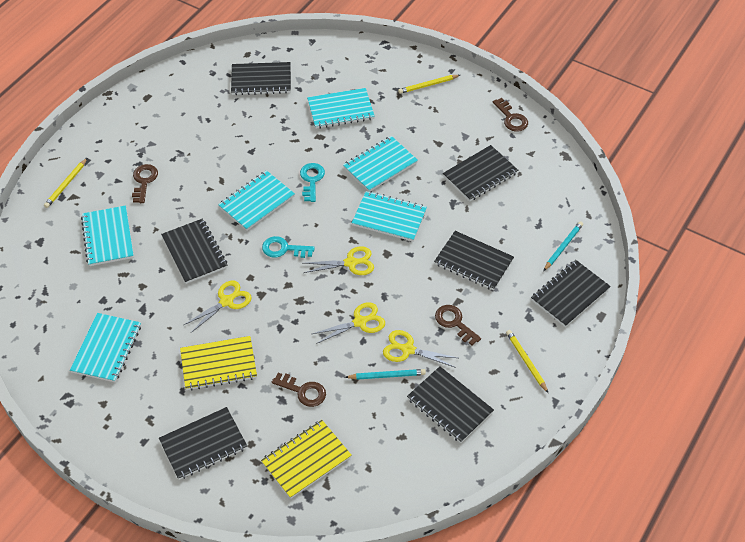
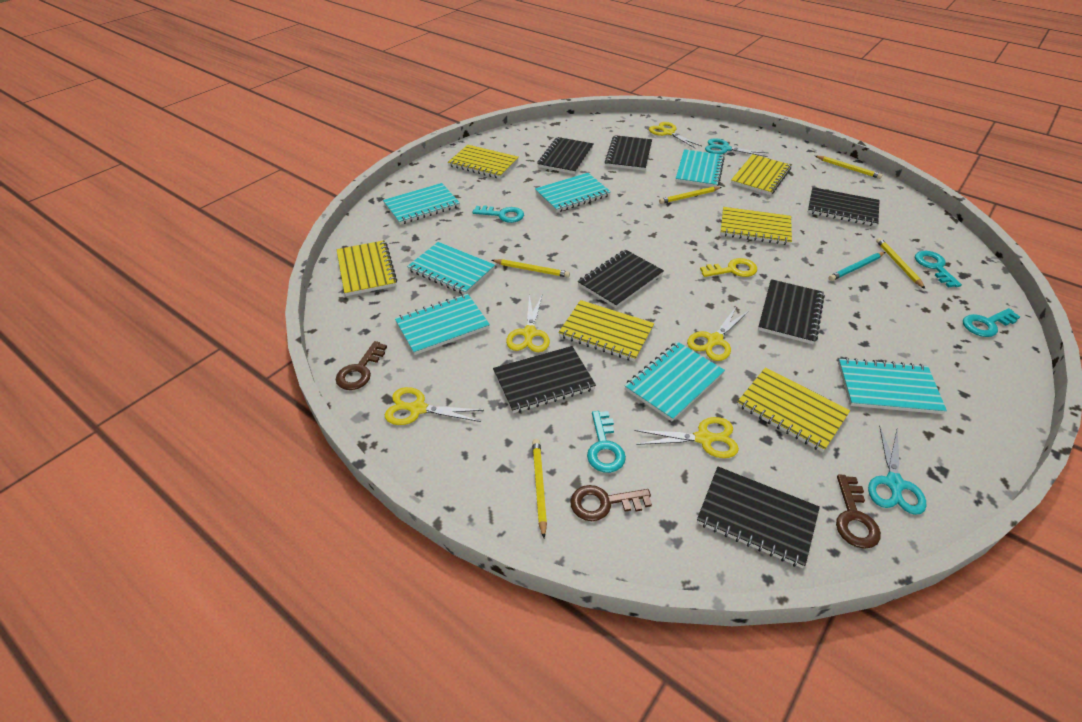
brown key: 4 -> 3
turquoise key: 2 -> 4
turquoise notebook: 6 -> 7
turquoise pencil: 2 -> 1
turquoise scissors: 0 -> 2
yellow key: 0 -> 1
yellow notebook: 2 -> 6
yellow pencil: 3 -> 5
yellow scissors: 4 -> 5

